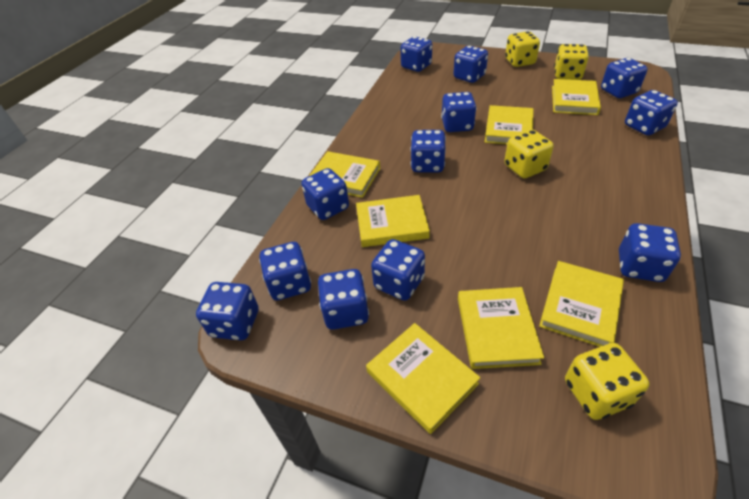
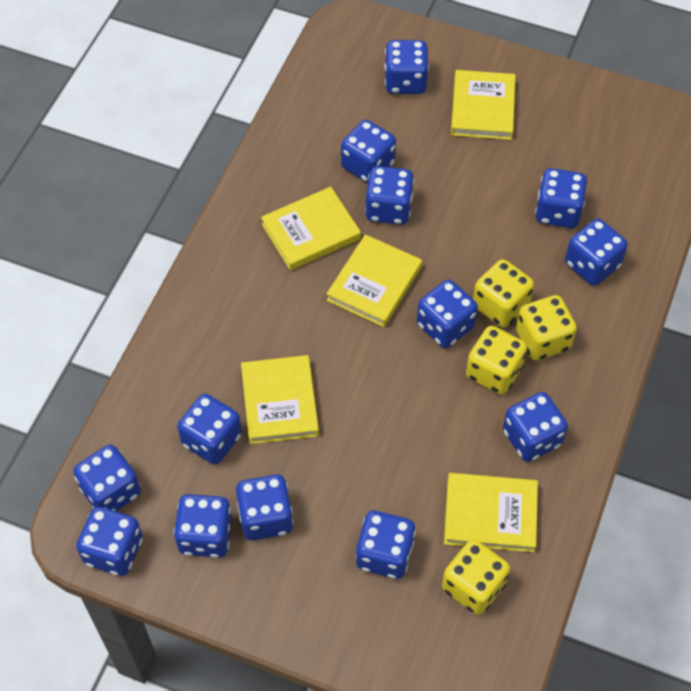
blue dice: 12 -> 13
yellow book: 7 -> 5

